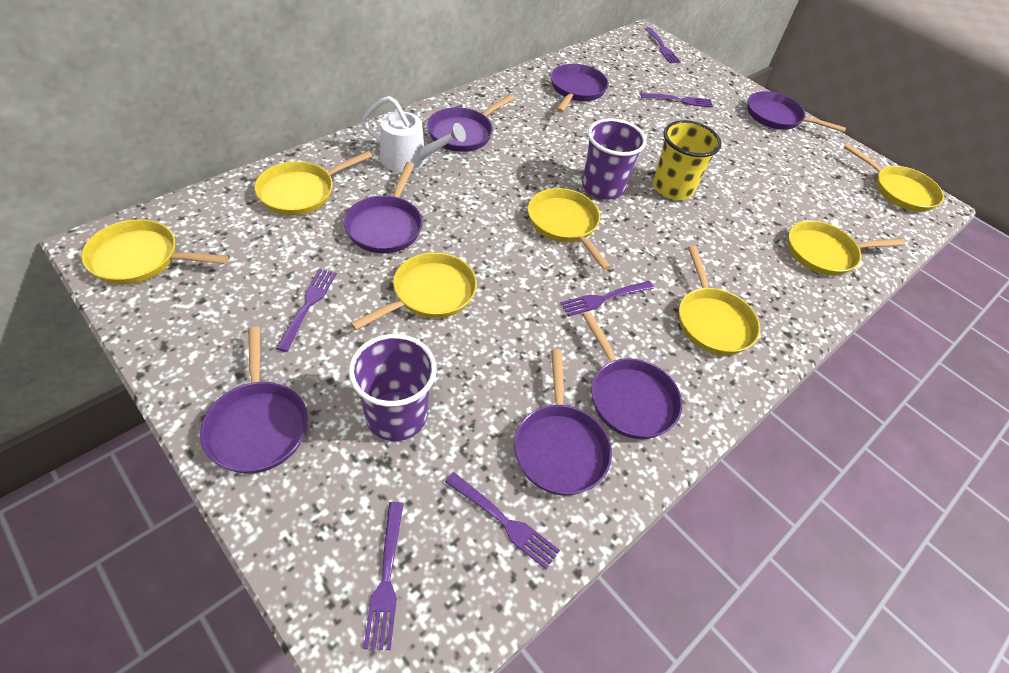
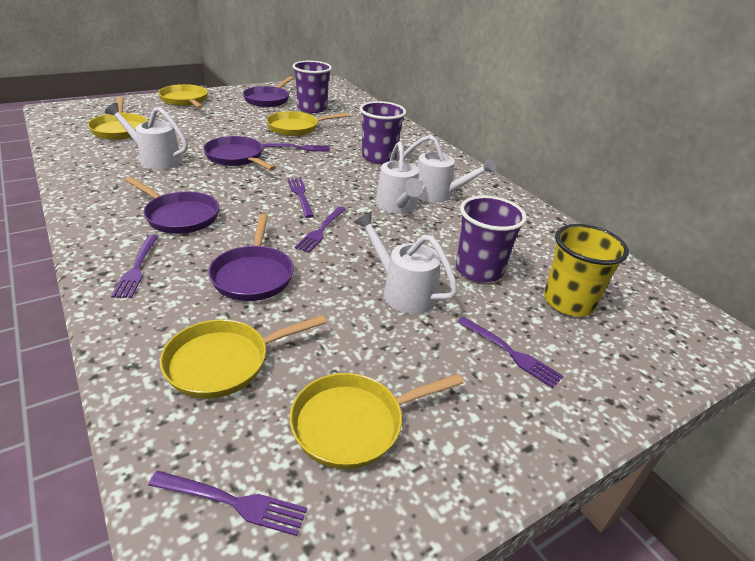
purple cup: 2 -> 3
purple pan: 7 -> 4
white watering can: 1 -> 4
yellow pan: 7 -> 5

